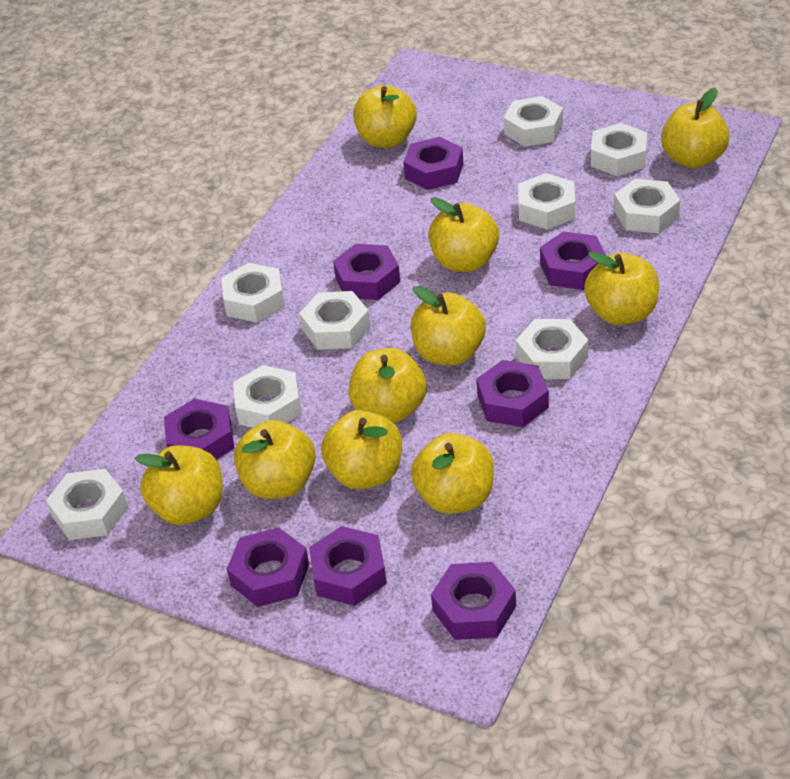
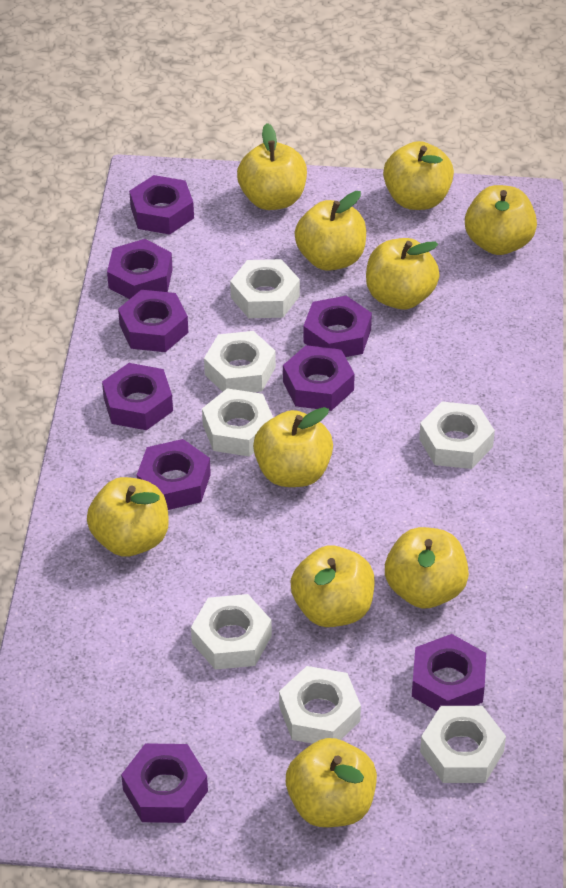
purple nut: 8 -> 9
white nut: 9 -> 7

